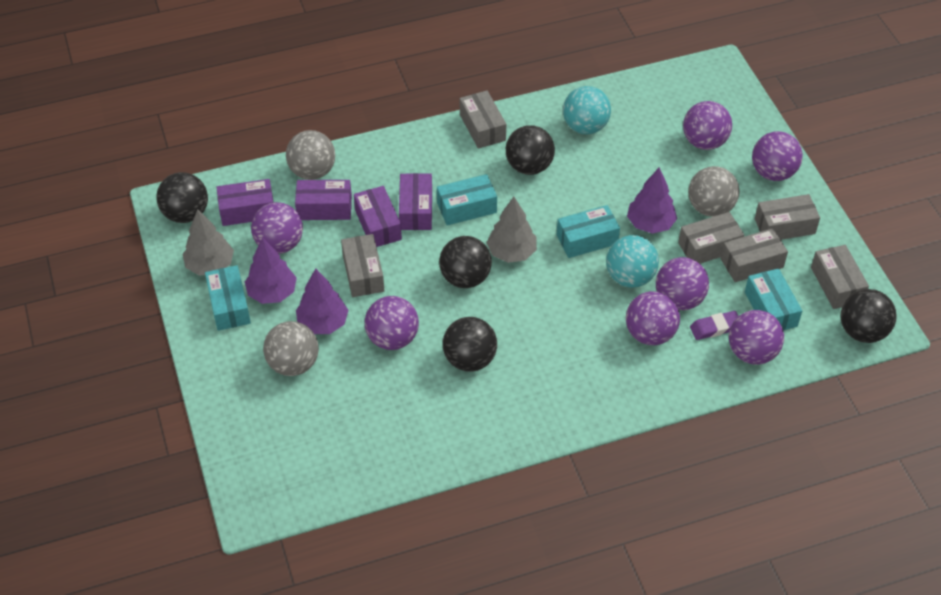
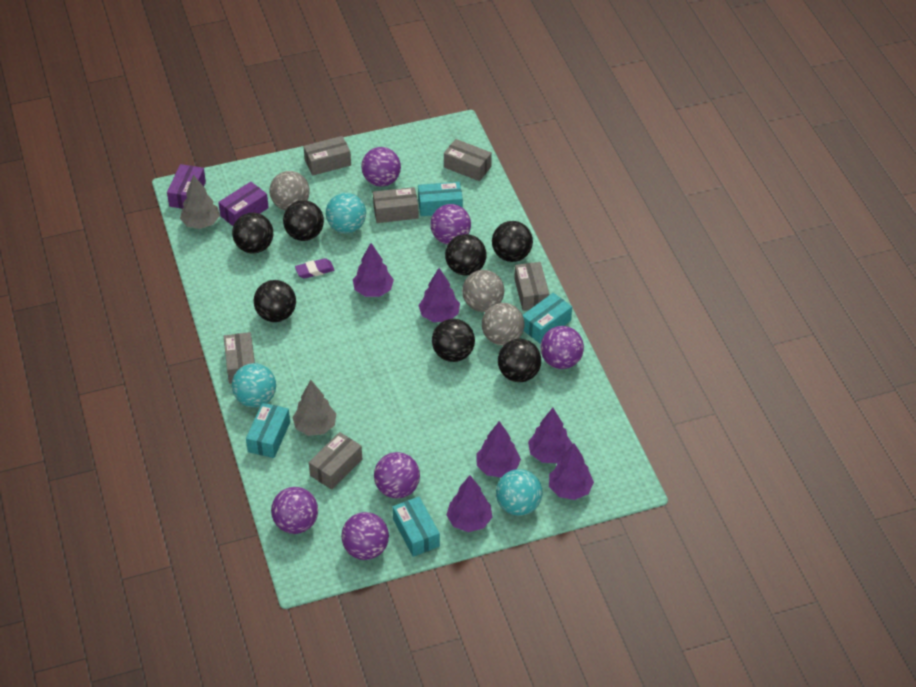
black ball: 5 -> 7
purple ball: 7 -> 6
purple box: 4 -> 2
purple tree: 3 -> 6
turquoise ball: 2 -> 3

